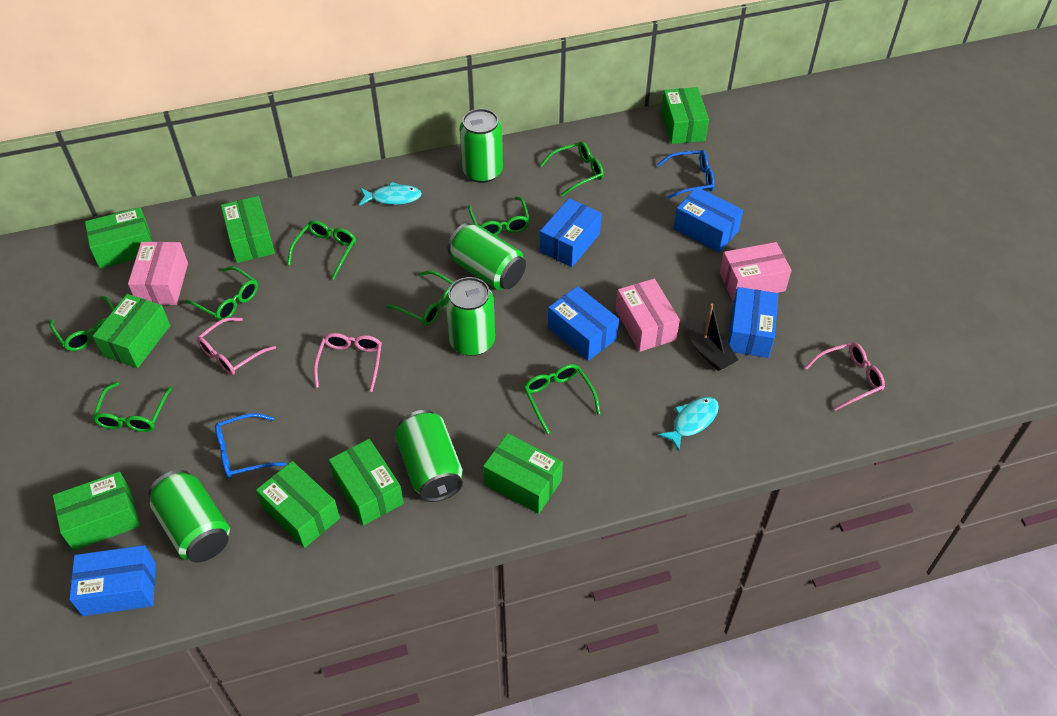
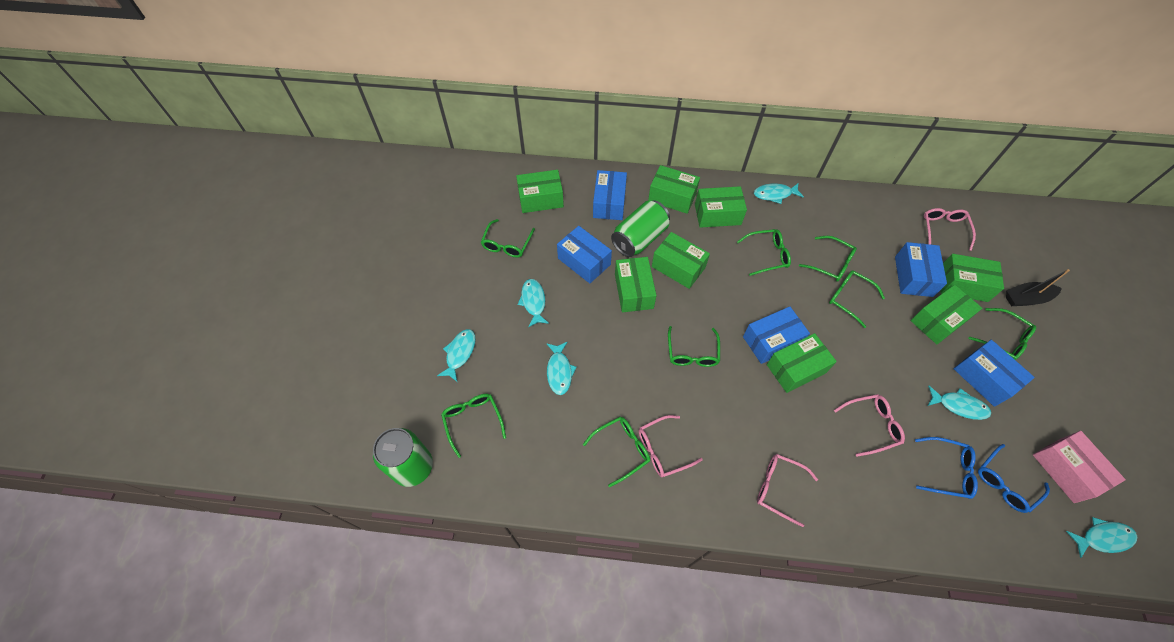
green can: 5 -> 2
pink box: 3 -> 1
pink glasses: 3 -> 4
turquoise fish: 2 -> 6

